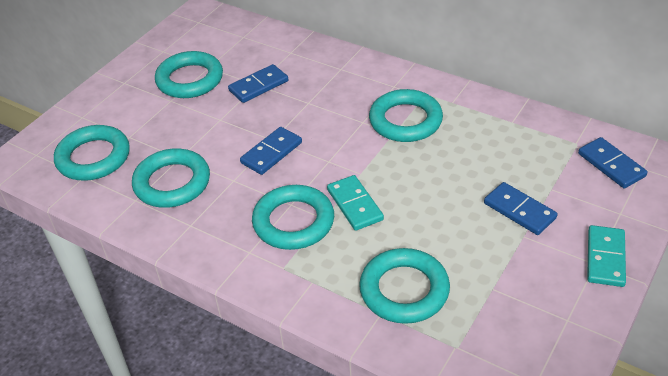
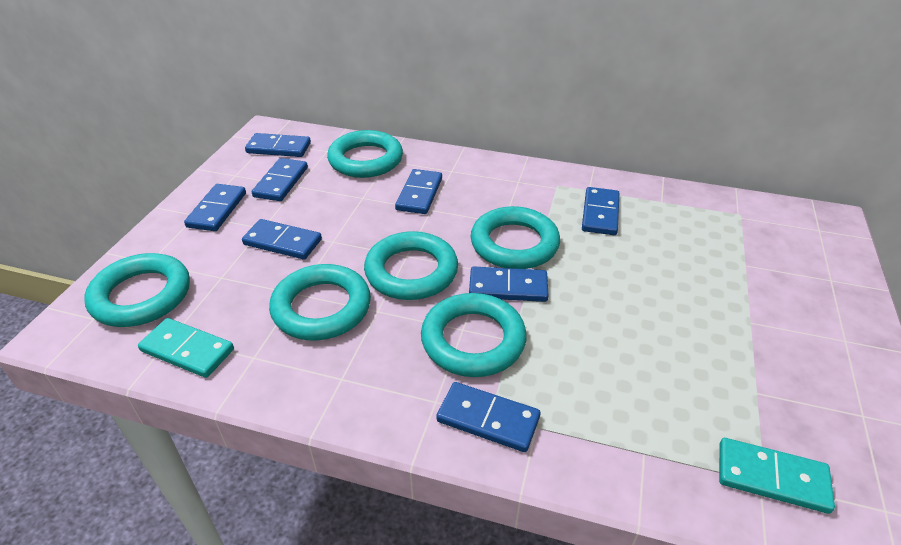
blue domino: 4 -> 8

